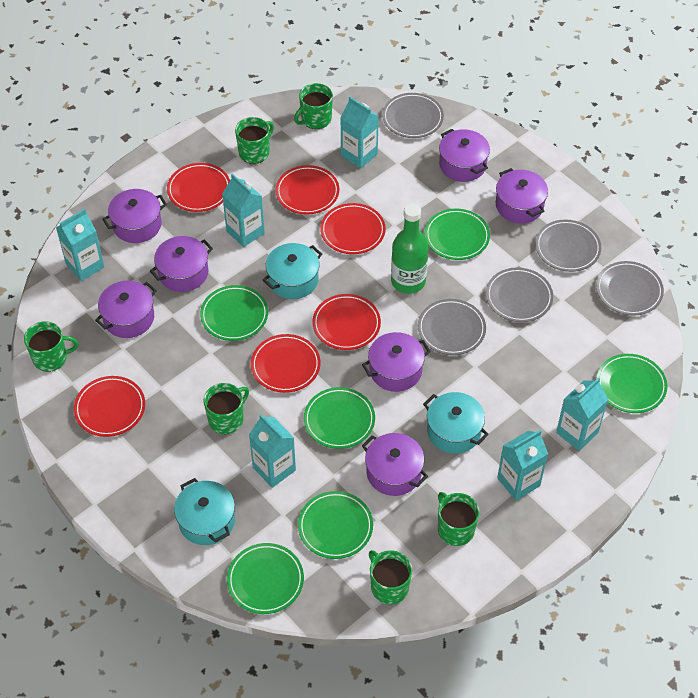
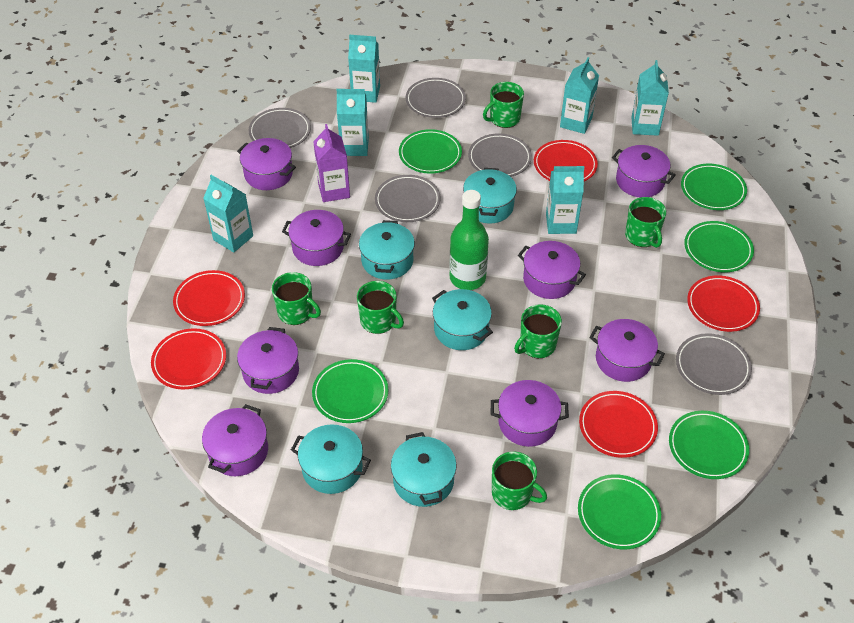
purple carton: 0 -> 1
purple pot: 7 -> 8
red plate: 6 -> 5
turquoise pot: 3 -> 5

